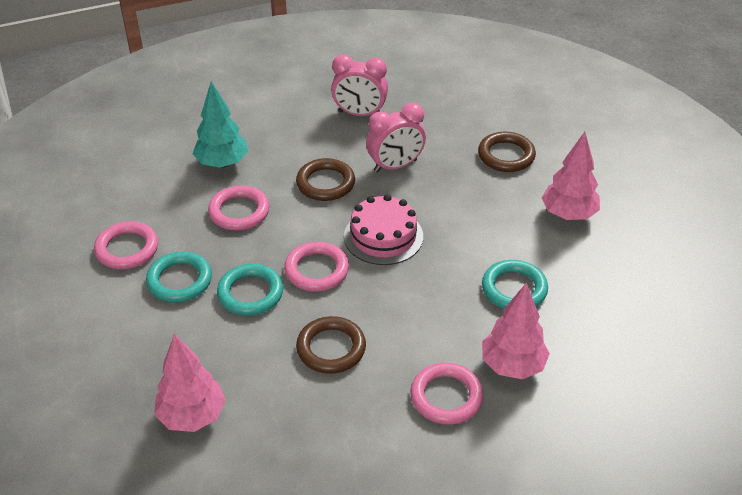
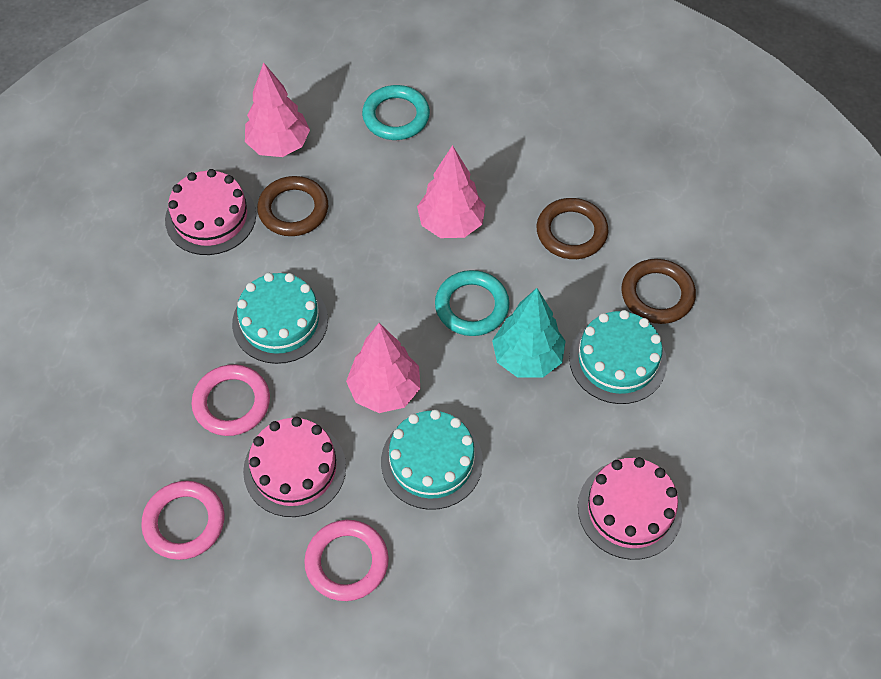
pink cake: 1 -> 3
pink clock: 2 -> 0
pink ring: 4 -> 3
turquoise cake: 0 -> 3
turquoise ring: 3 -> 2

